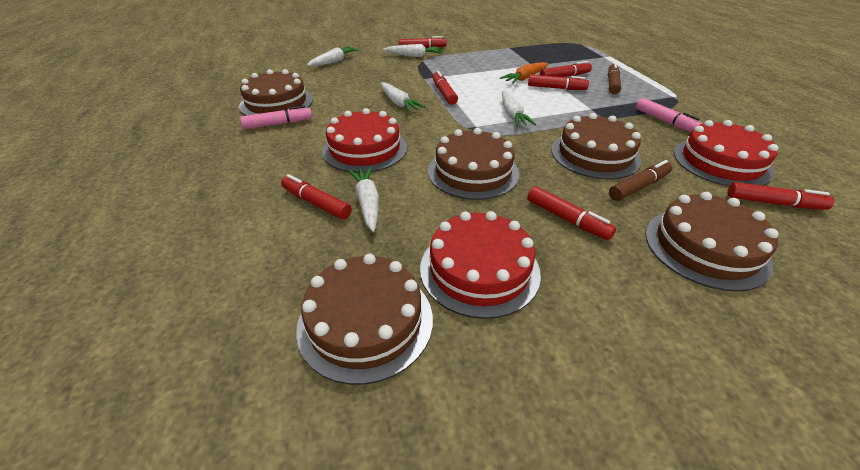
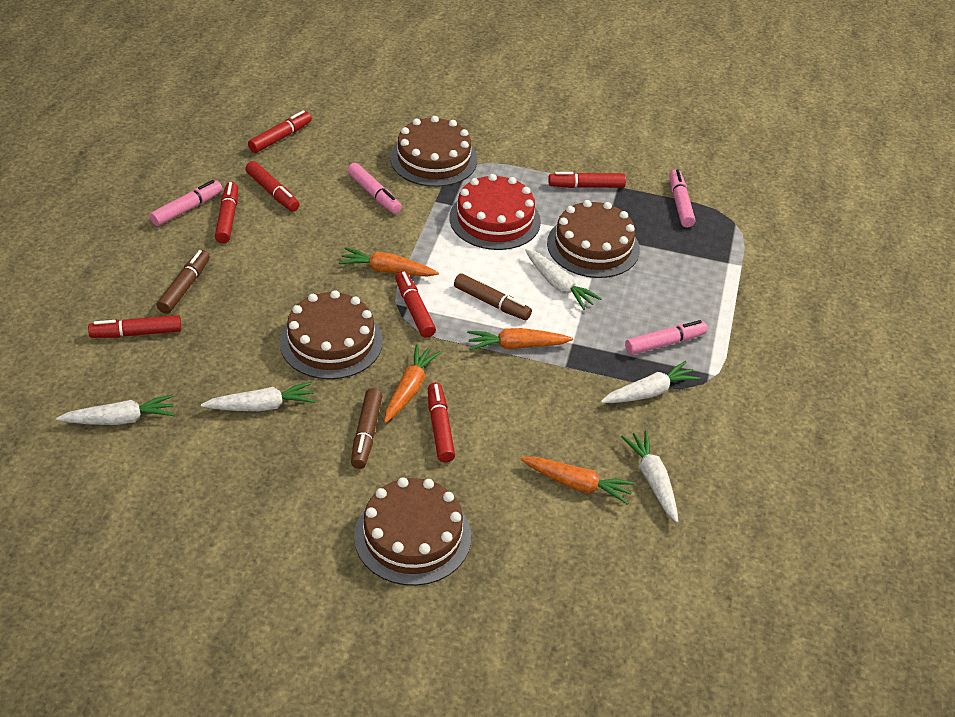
brown cake: 5 -> 4
brown marker: 2 -> 3
orange carrot: 1 -> 4
pink marker: 2 -> 4
red cake: 3 -> 1

